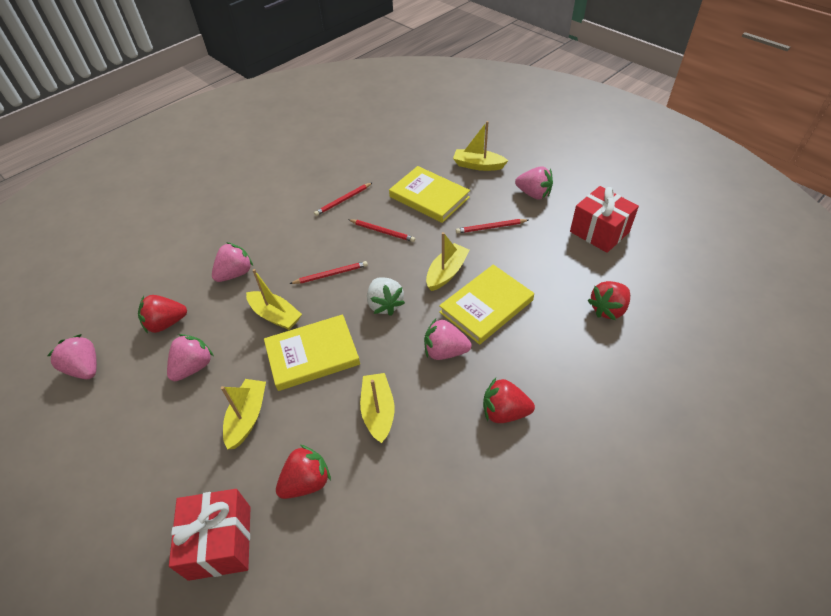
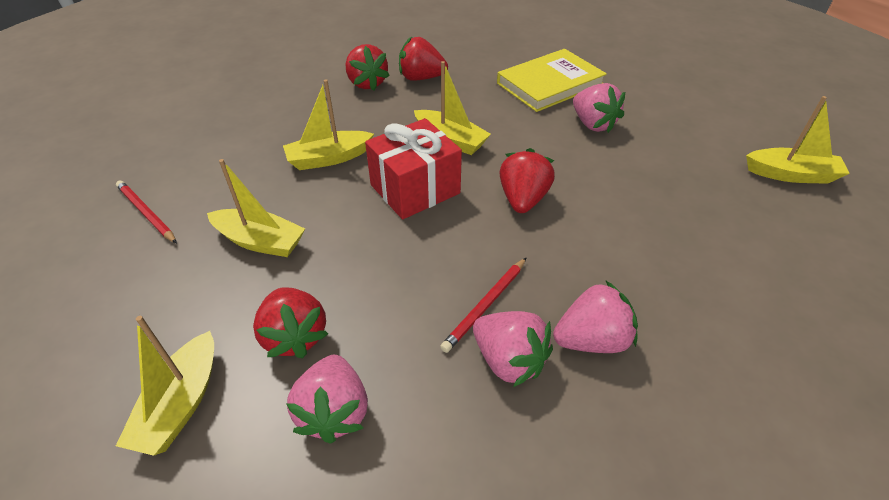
pink strawberry: 5 -> 4
red gift: 2 -> 1
red pencil: 4 -> 2
white strawberry: 1 -> 0
yellow book: 3 -> 1

